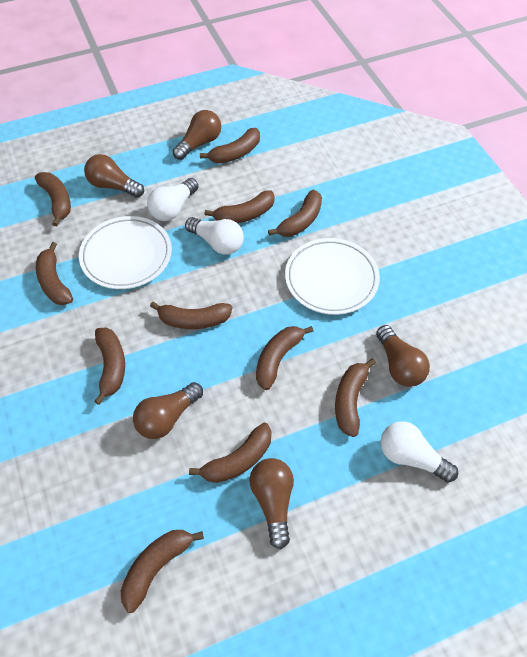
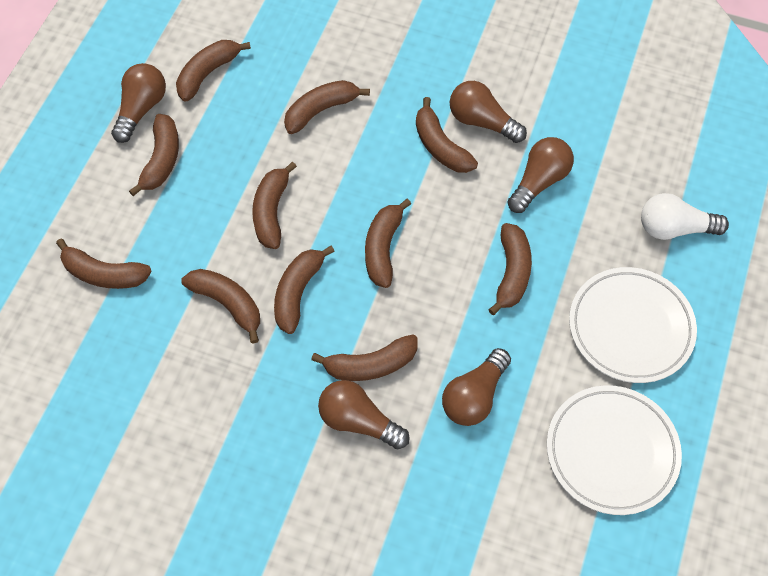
white light bulb: 3 -> 1

